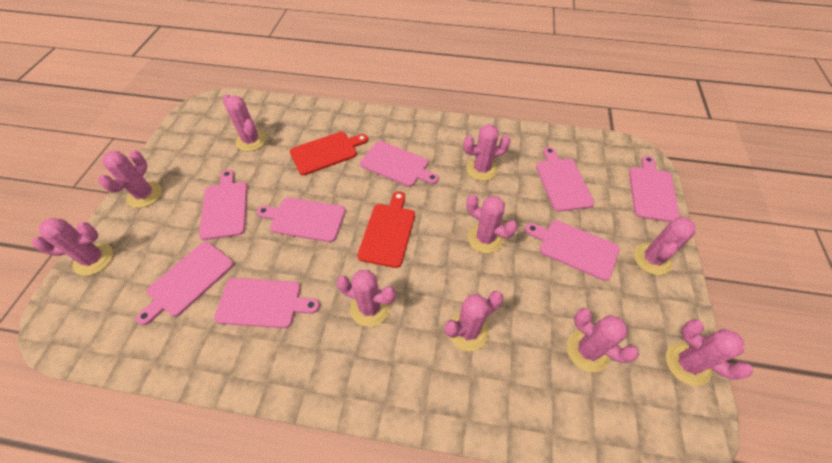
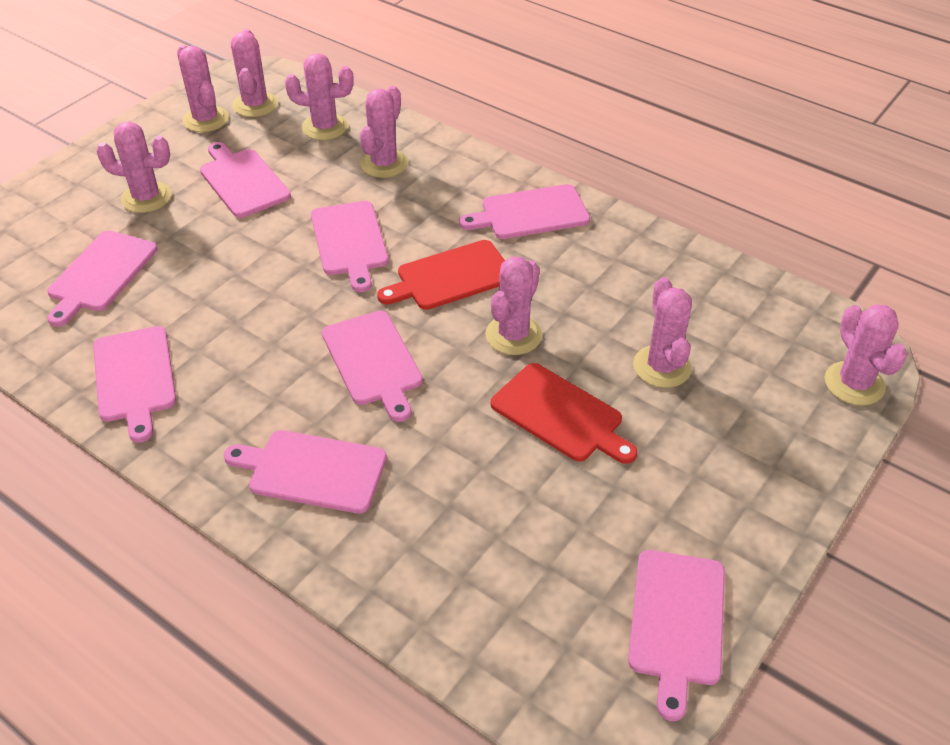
pink cactus: 10 -> 8

